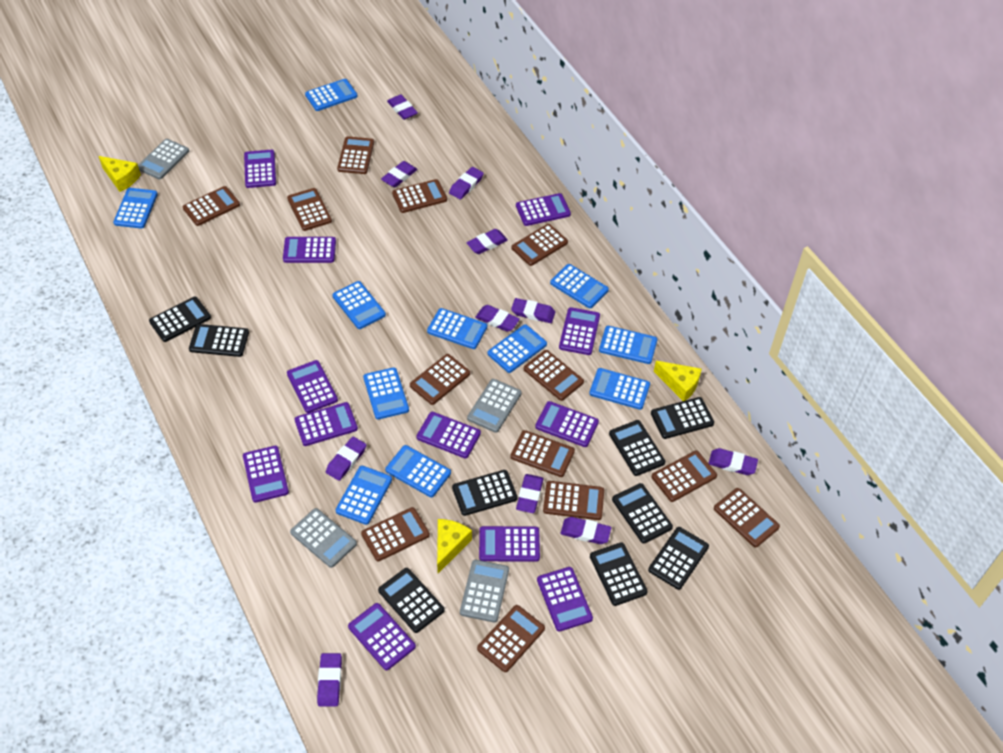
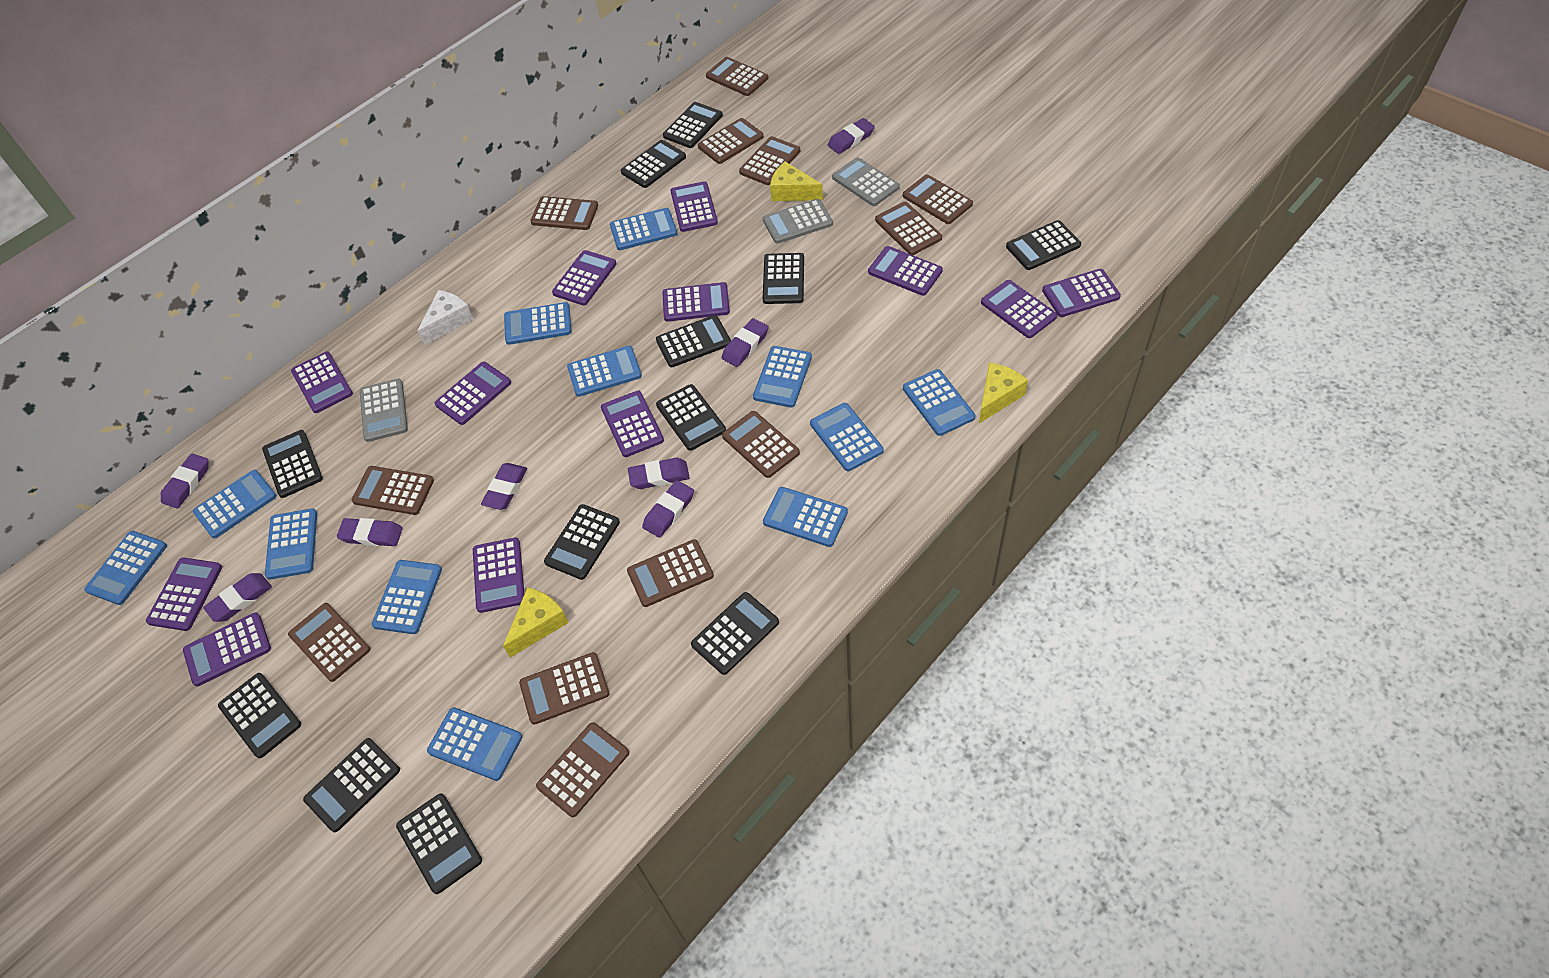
black calculator: 9 -> 12
blue calculator: 11 -> 12
brown calculator: 13 -> 12
grey calculator: 4 -> 3
purple eraser: 11 -> 8
white cheese: 0 -> 1

